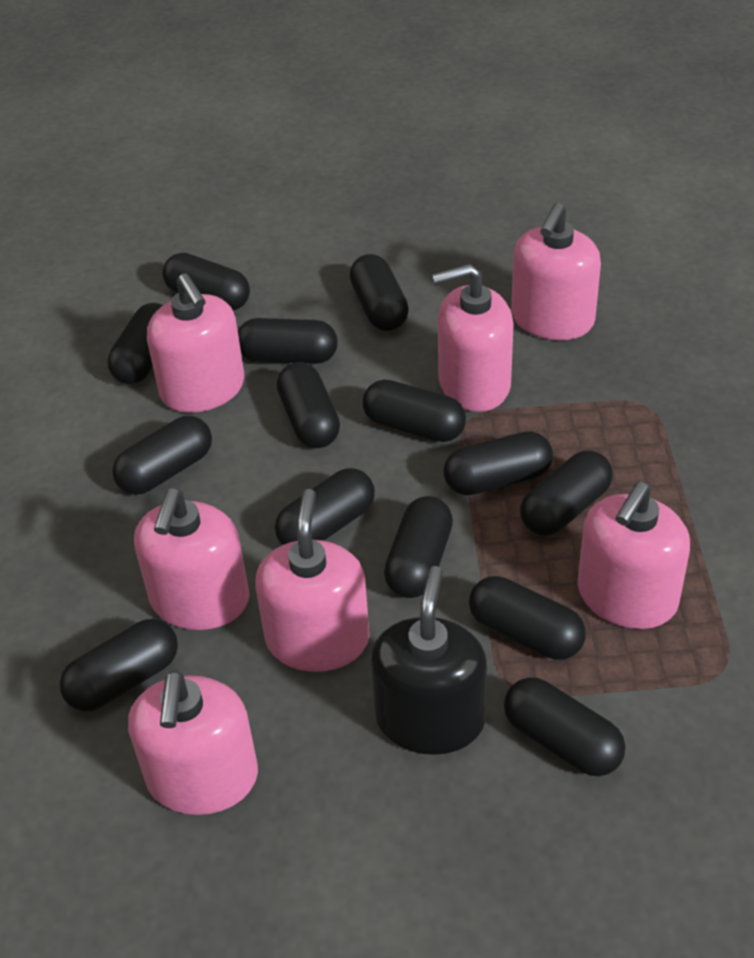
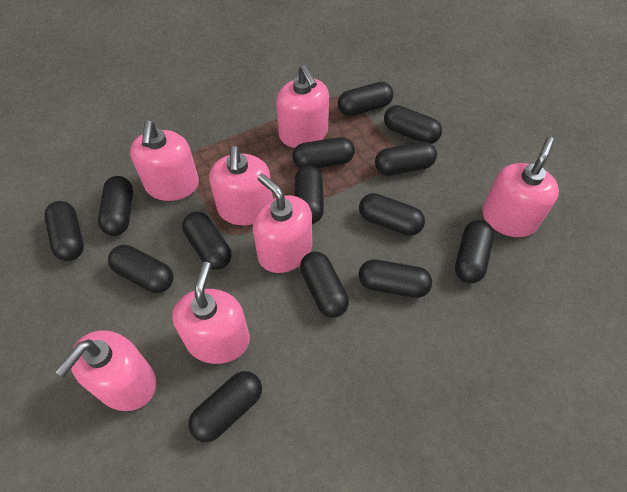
black soap dispenser: 1 -> 0

